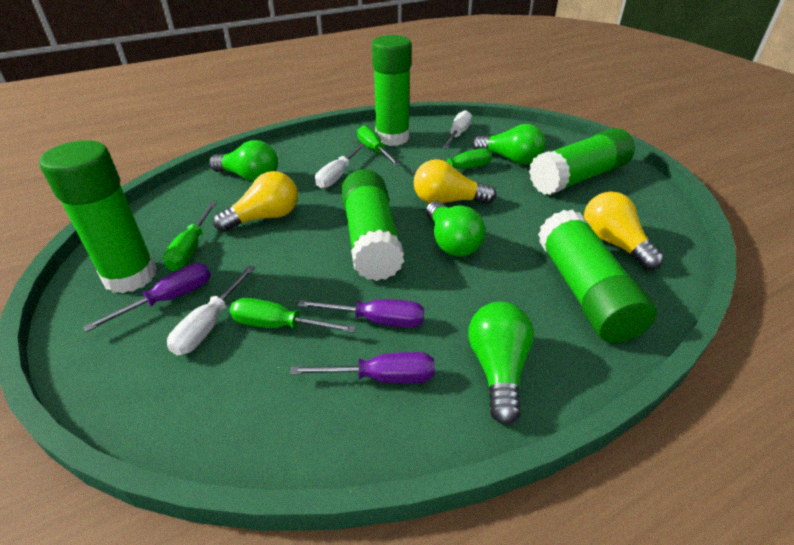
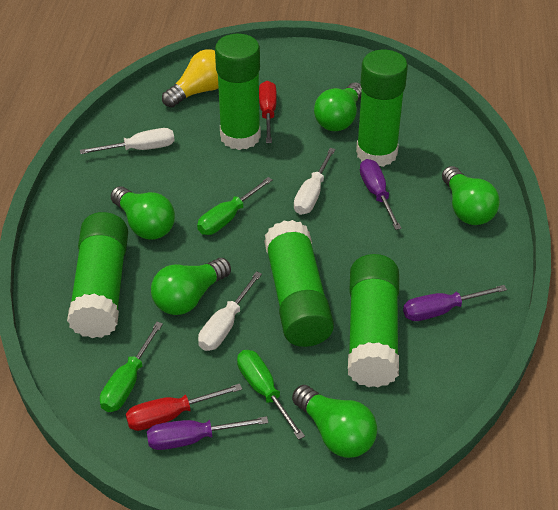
green light bulb: 4 -> 5
green screwdriver: 4 -> 3
red screwdriver: 0 -> 2
yellow light bulb: 3 -> 1

